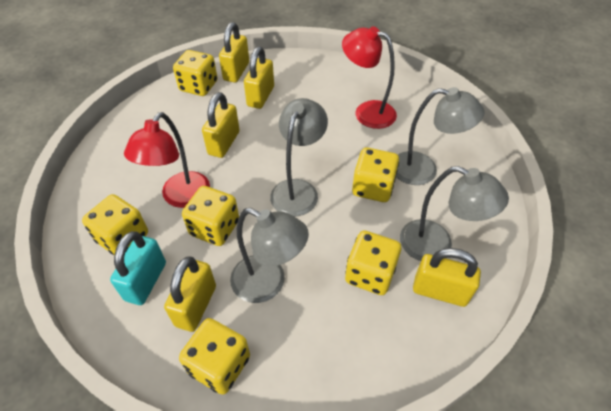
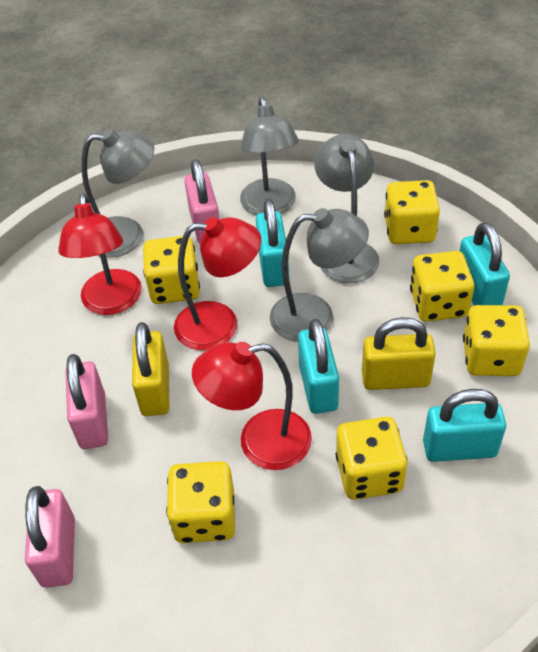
pink padlock: 0 -> 3
red lamp: 2 -> 3
turquoise padlock: 1 -> 4
yellow padlock: 5 -> 2

